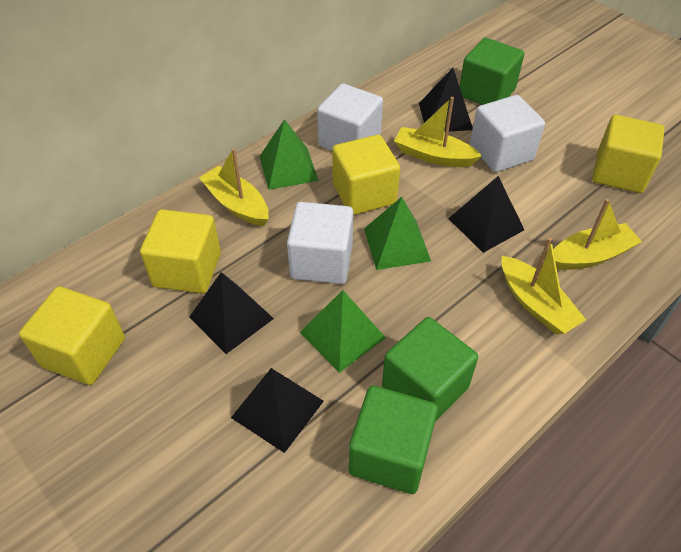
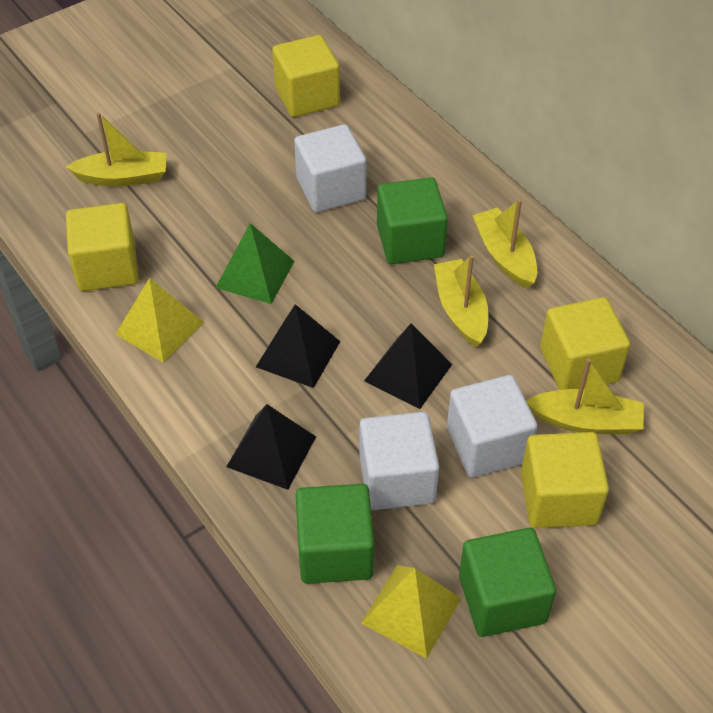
black pyramid: 4 -> 3
green pyramid: 3 -> 1
yellow pyramid: 0 -> 2

